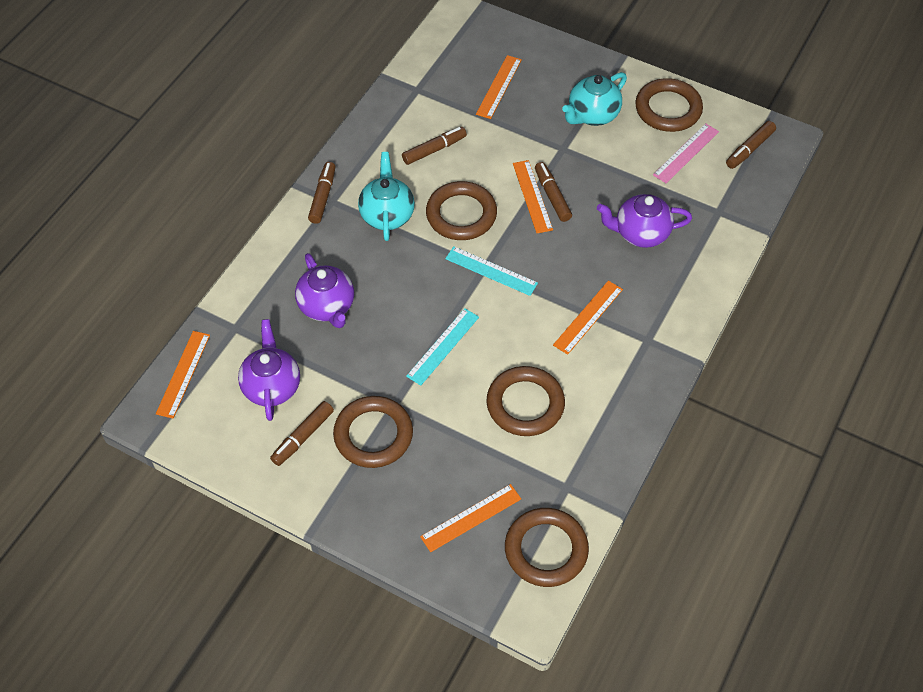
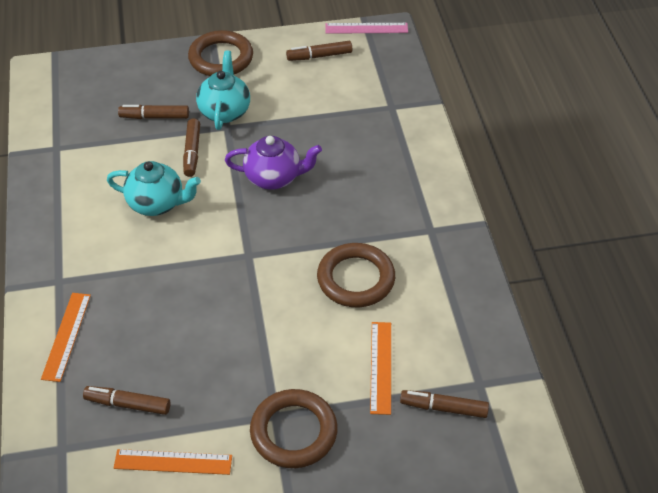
brown ring: 5 -> 3
orange ruler: 5 -> 3
purple teapot: 3 -> 1
turquoise ruler: 2 -> 0

